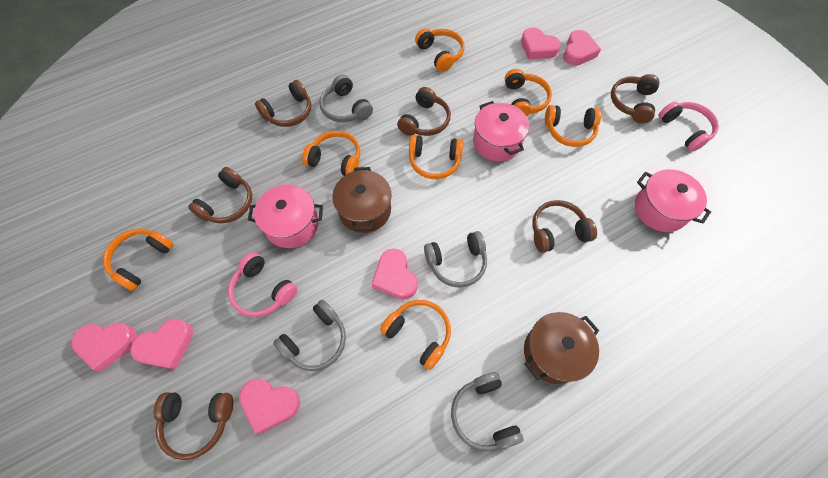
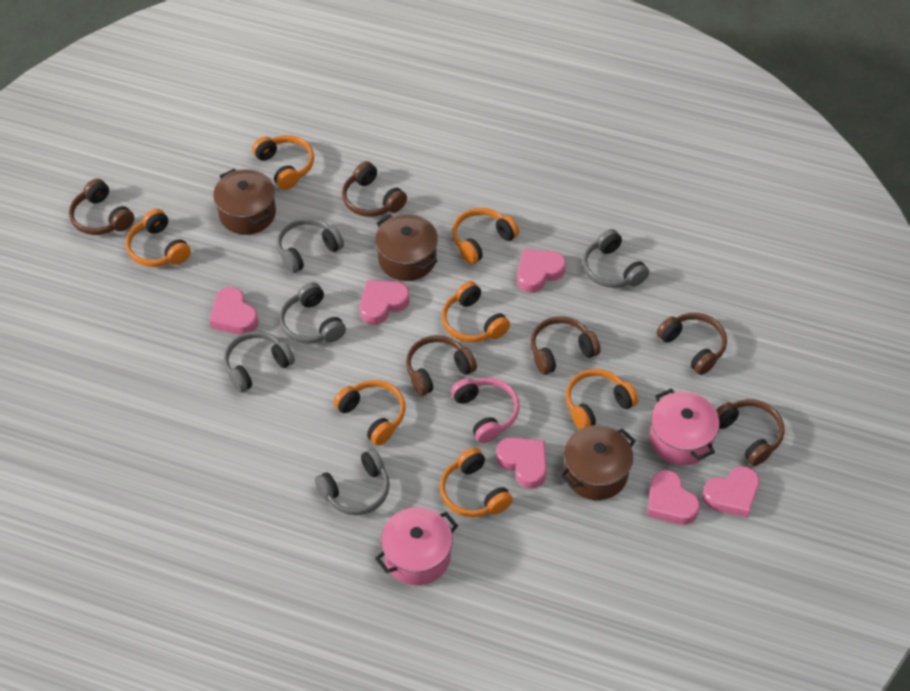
brown pot: 2 -> 3
grey headphones: 4 -> 5
pink headphones: 2 -> 1
pink pot: 3 -> 2

